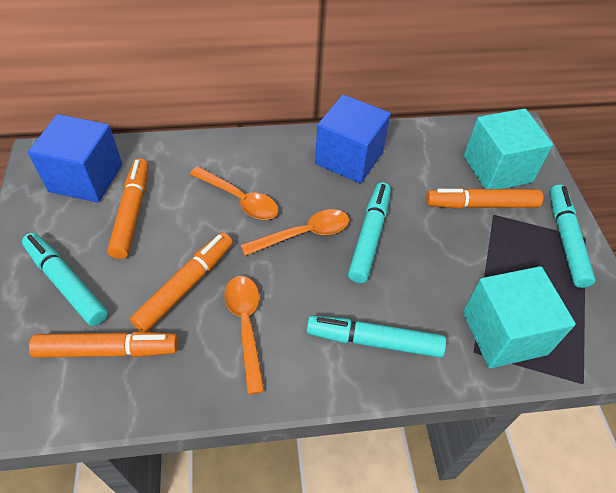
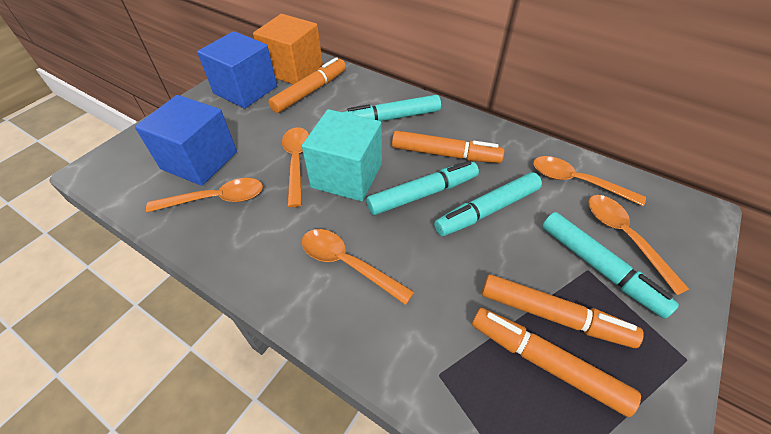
orange cube: 0 -> 1
orange spoon: 3 -> 5
turquoise cube: 2 -> 1

